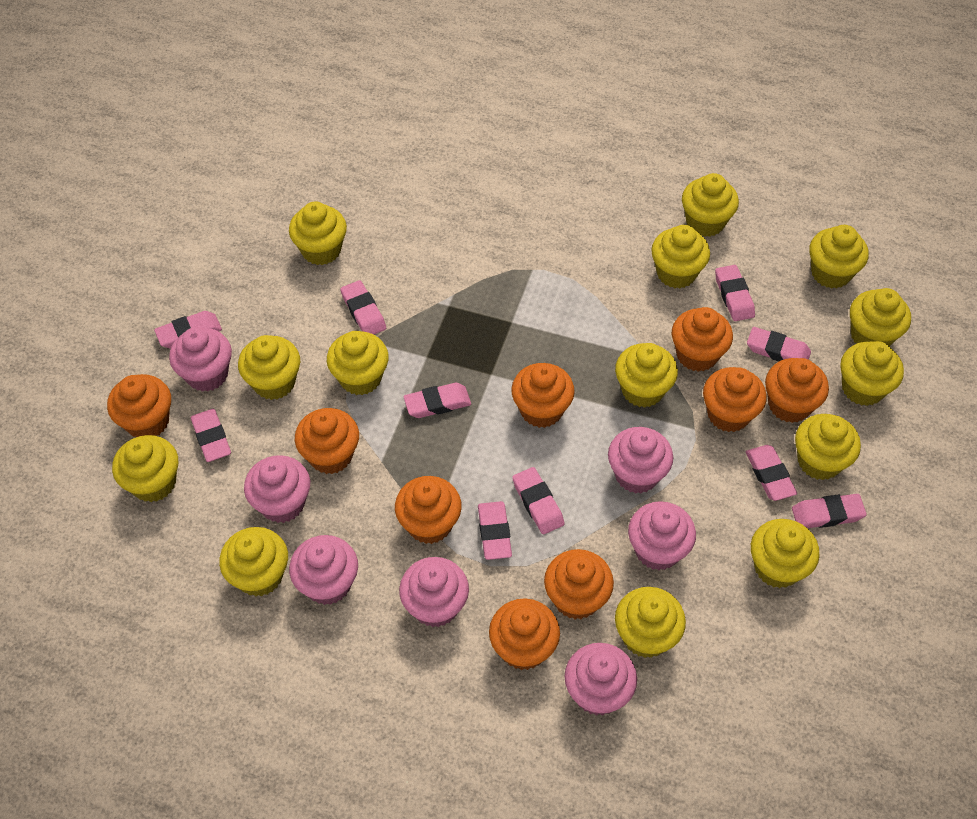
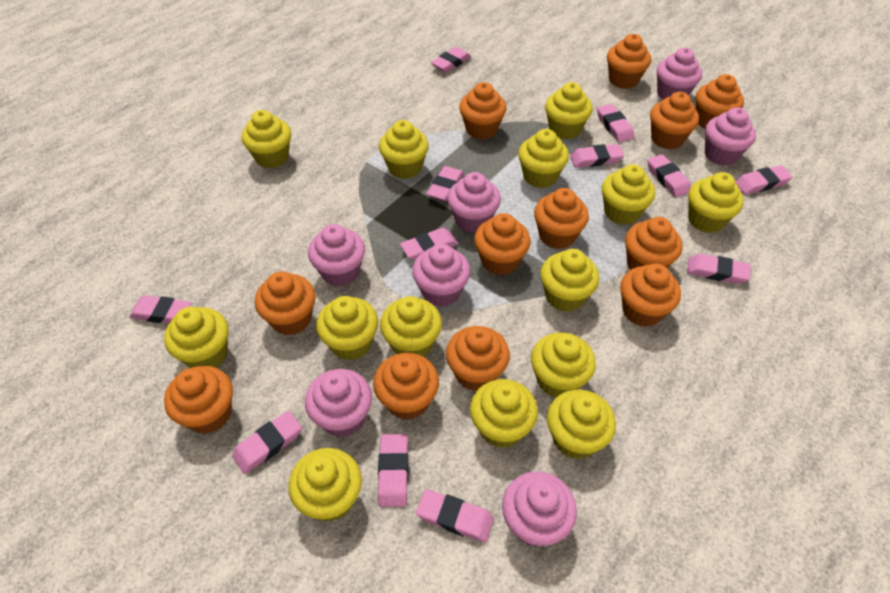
orange cupcake: 9 -> 12
pink eraser: 10 -> 12

